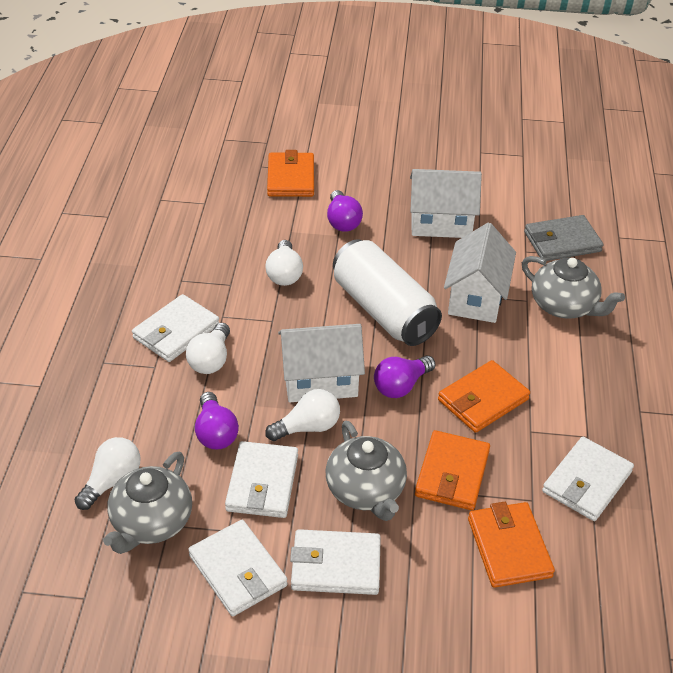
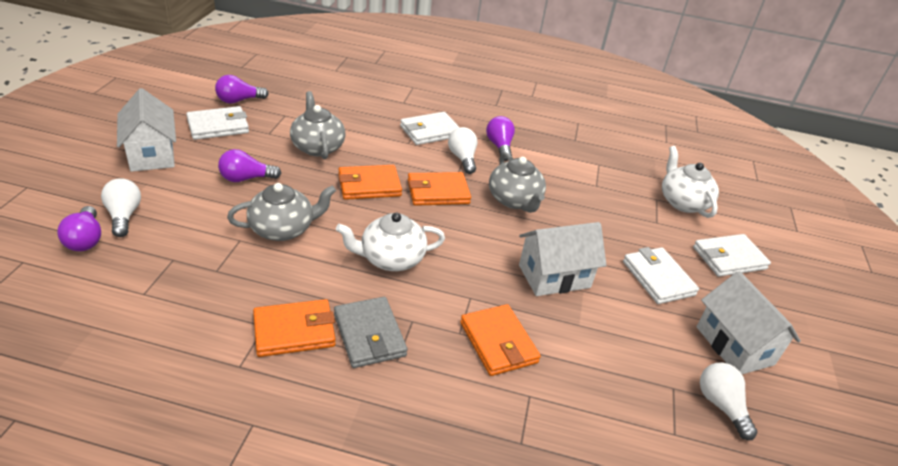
purple light bulb: 3 -> 4
white can: 1 -> 0
white light bulb: 4 -> 3
white teapot: 0 -> 2
white wallet: 5 -> 4

